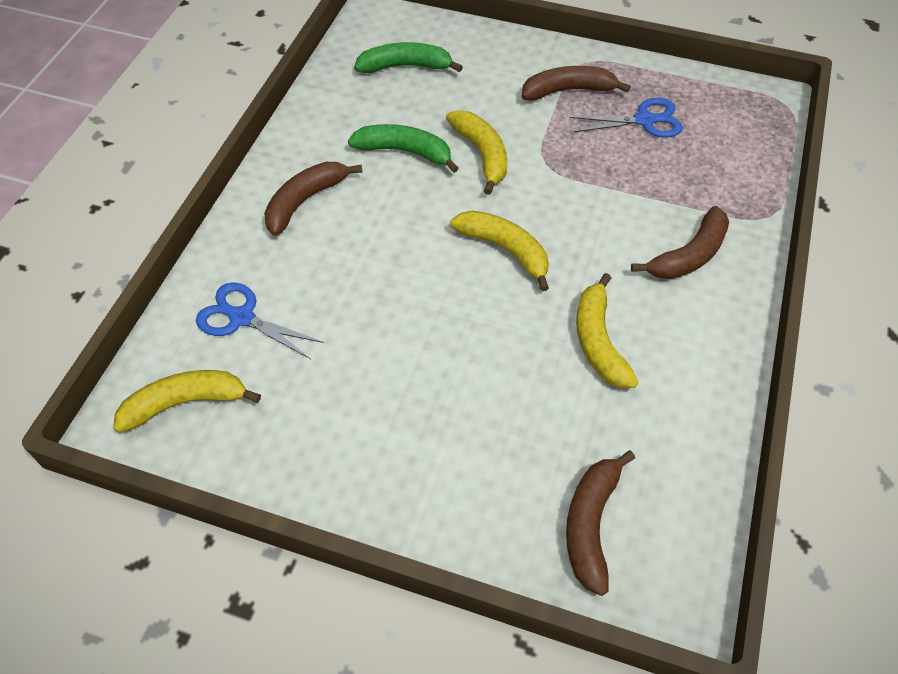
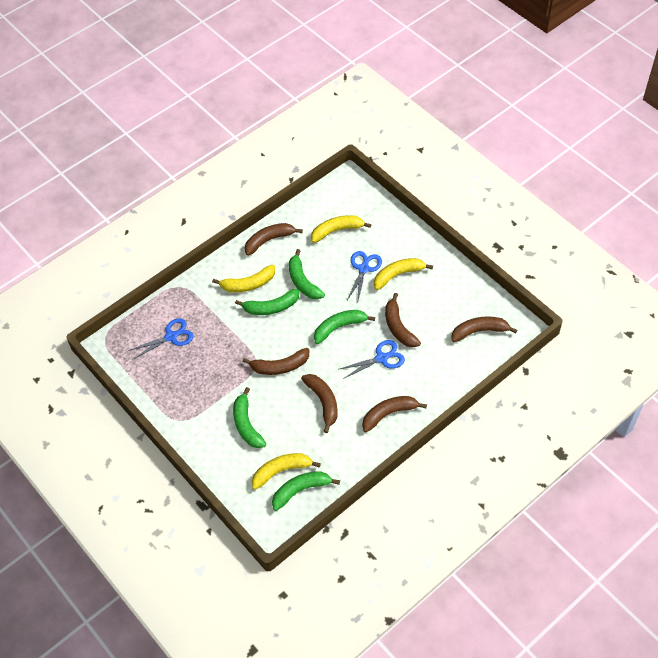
blue scissors: 2 -> 3
brown banana: 4 -> 6
green banana: 2 -> 5

